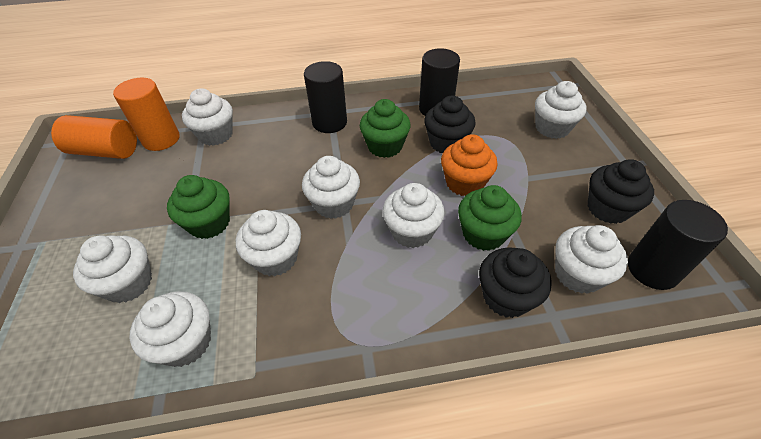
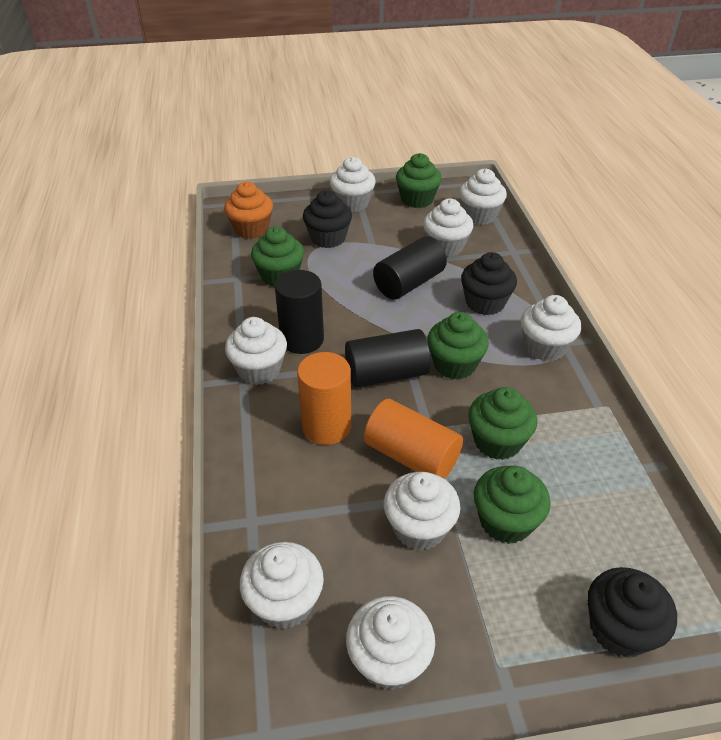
green cupcake: 3 -> 5

